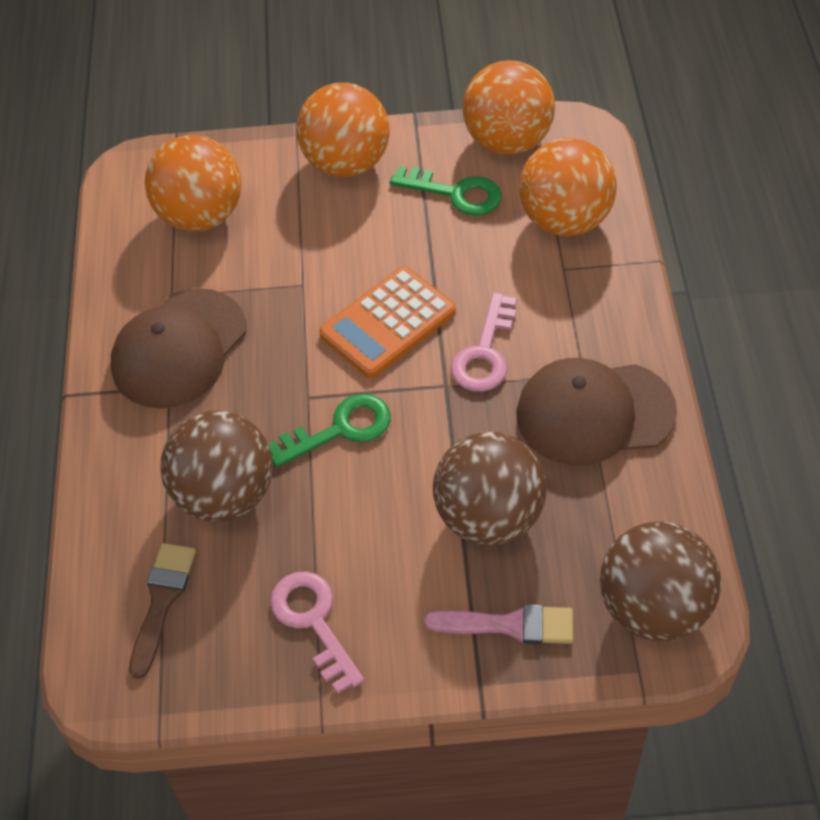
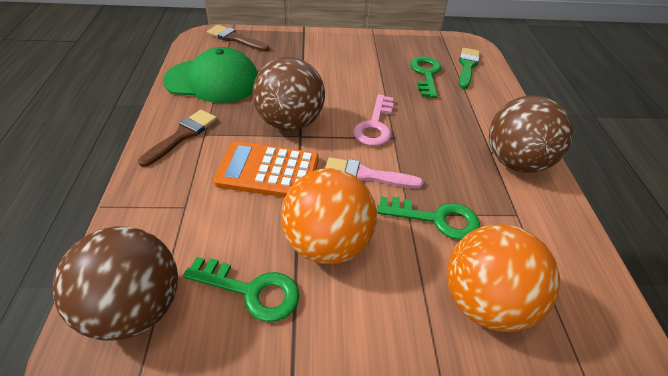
brown brush: 1 -> 2
brown cap: 2 -> 0
green brush: 0 -> 1
green cap: 0 -> 1
green key: 2 -> 3
orange ball: 4 -> 2
pink key: 2 -> 1

